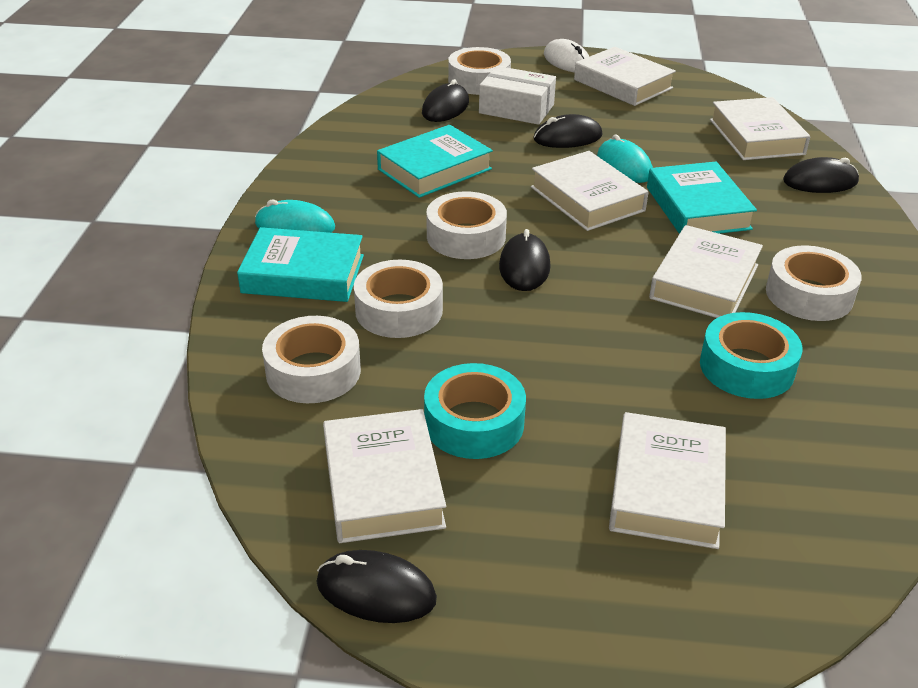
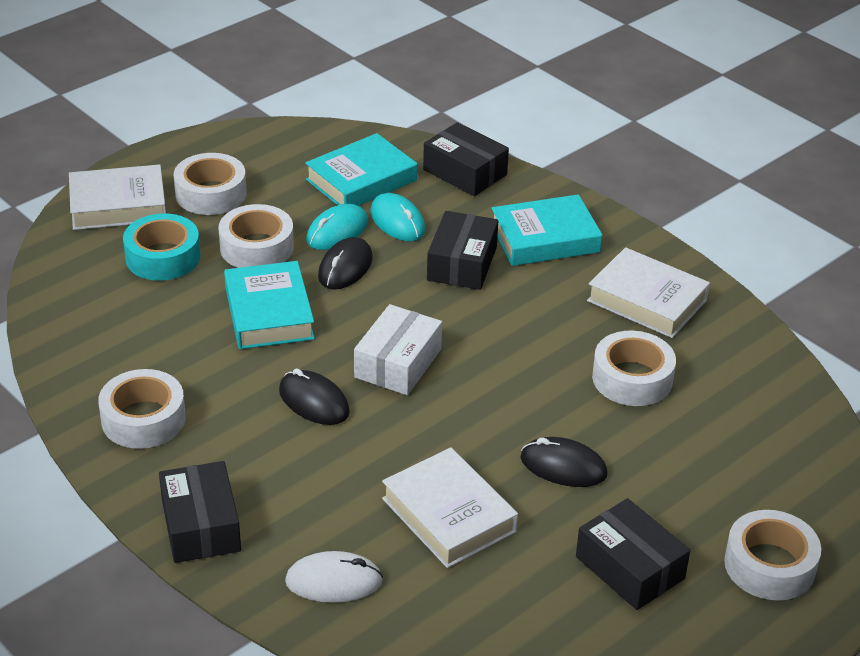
black box: 0 -> 4
black mouse: 5 -> 3
turquoise tape: 2 -> 1
white book: 6 -> 3

